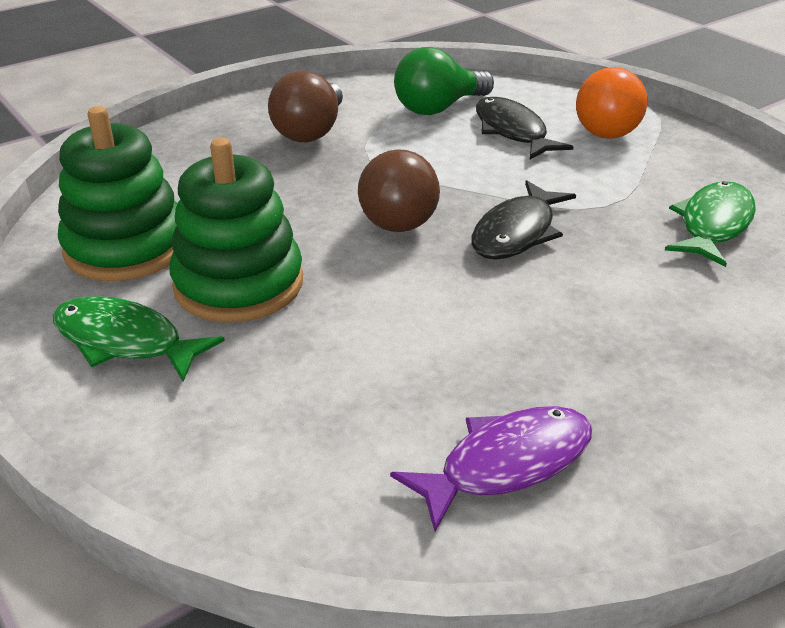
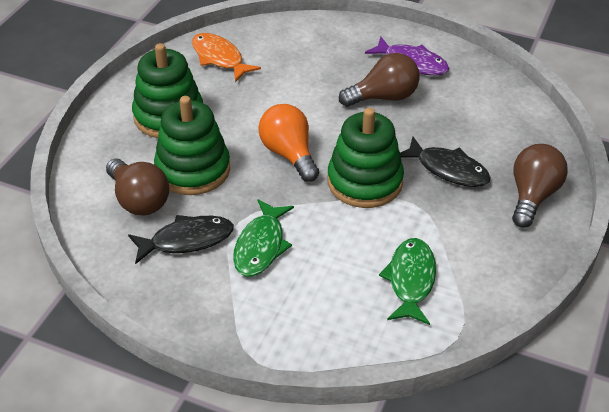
brown light bulb: 2 -> 3
green light bulb: 1 -> 0
green stacking toy: 2 -> 3
orange fish: 0 -> 1

